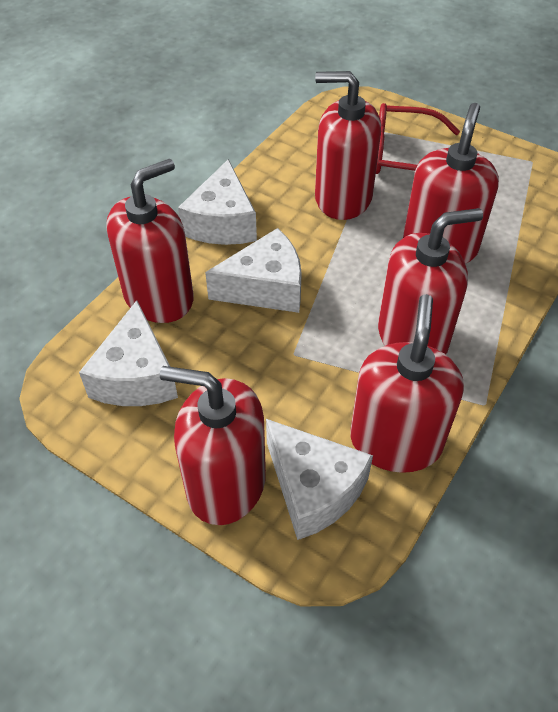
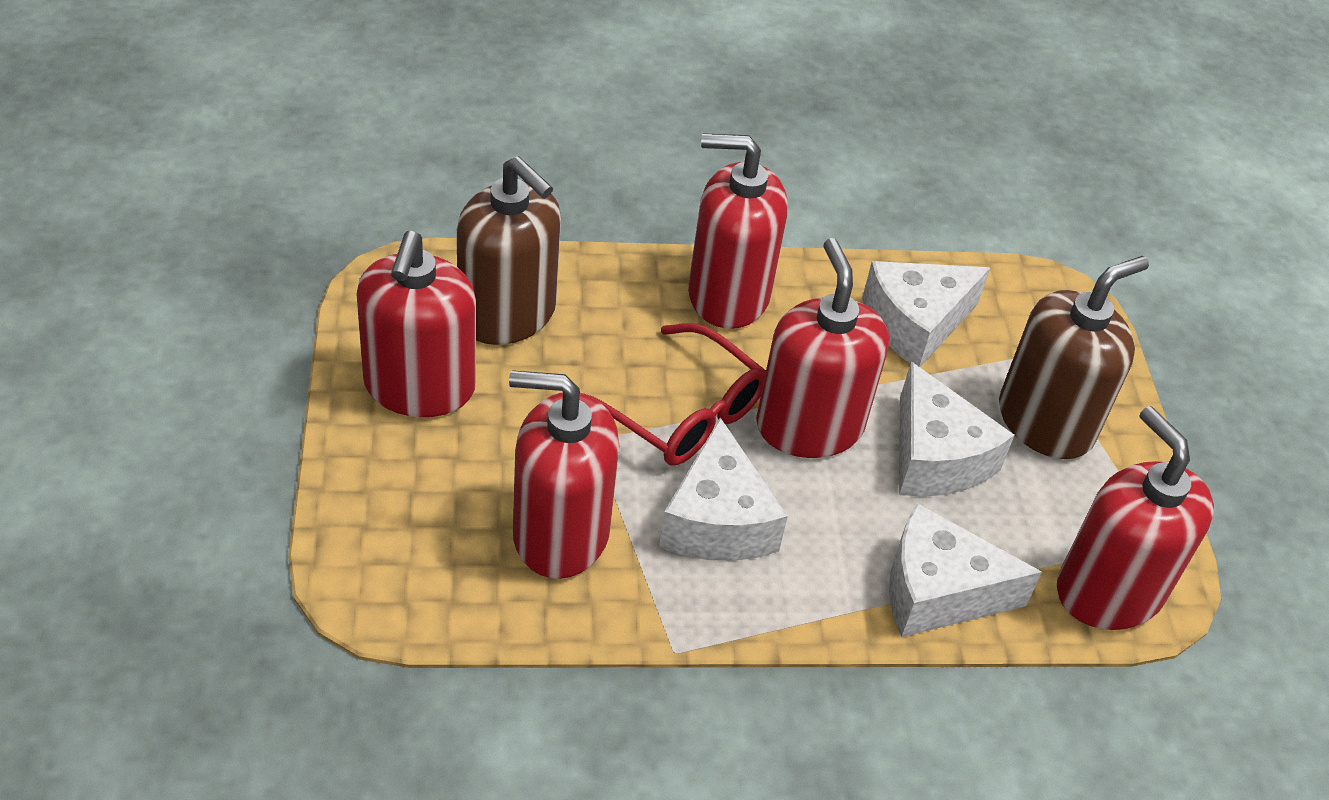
brown soap dispenser: 0 -> 2
red soap dispenser: 6 -> 5

